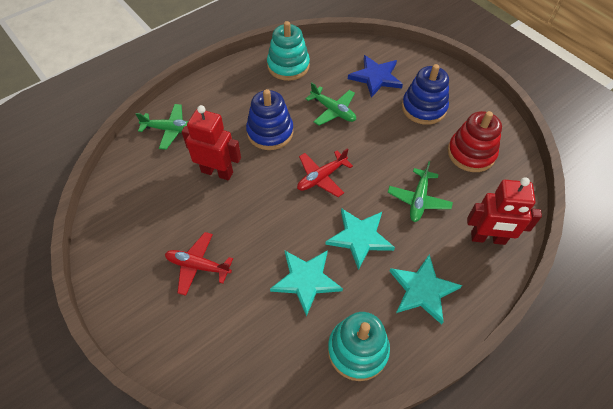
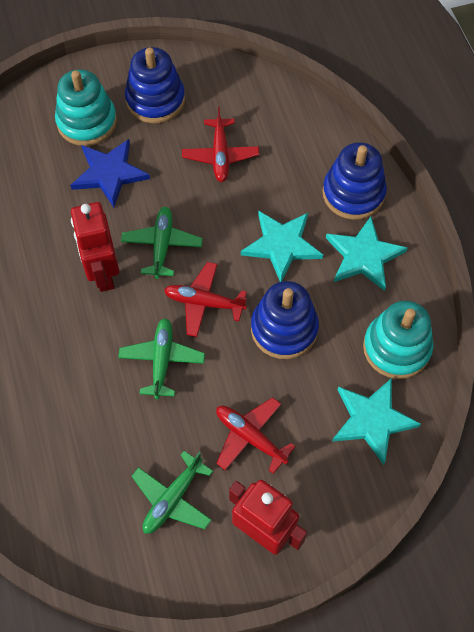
blue stacking toy: 2 -> 3
red plane: 2 -> 3
red stacking toy: 1 -> 0

